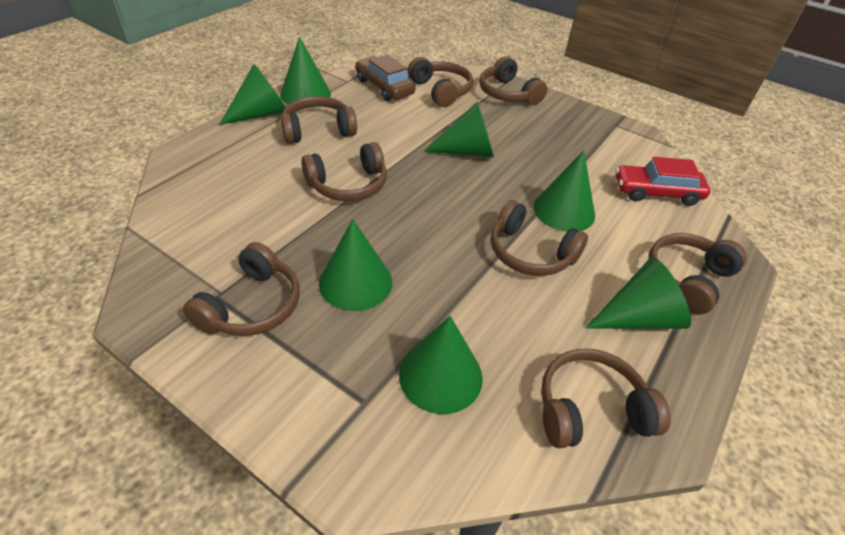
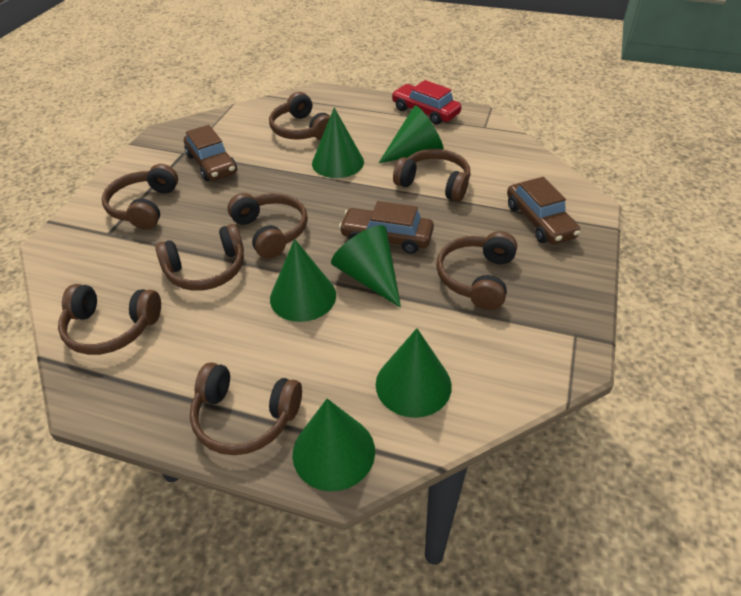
brown car: 1 -> 3
green cone: 7 -> 6

